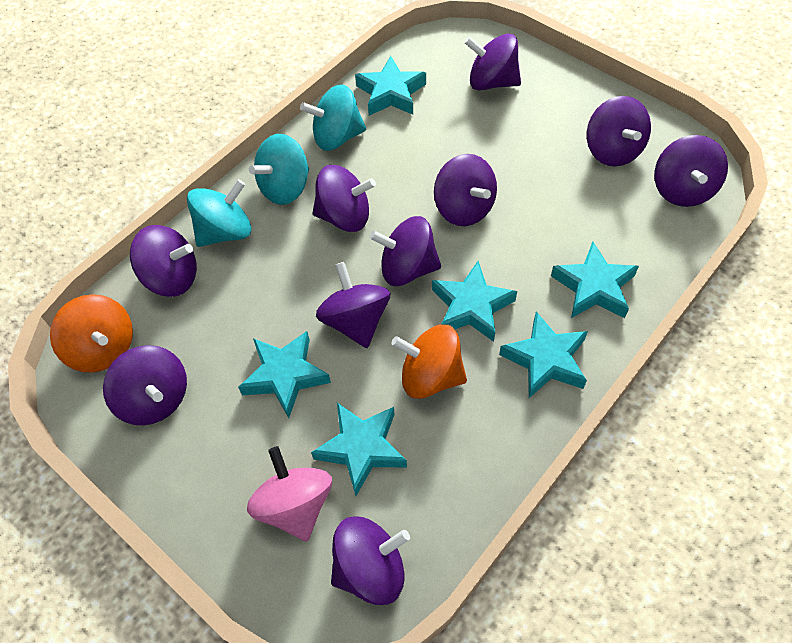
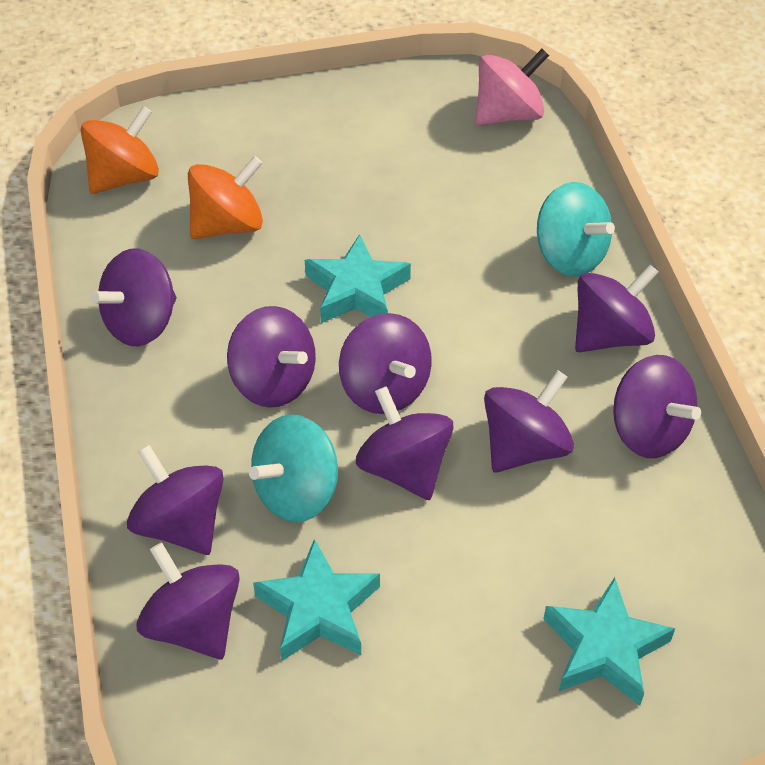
purple spinning top: 10 -> 9
turquoise spinning top: 3 -> 2
turquoise star: 6 -> 3

